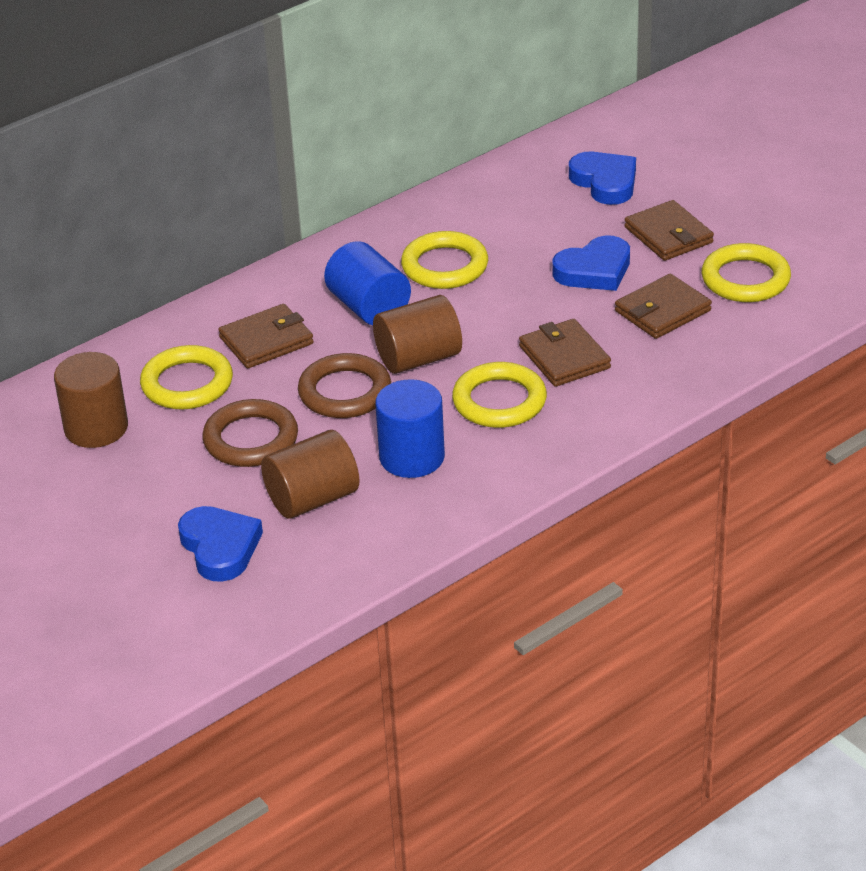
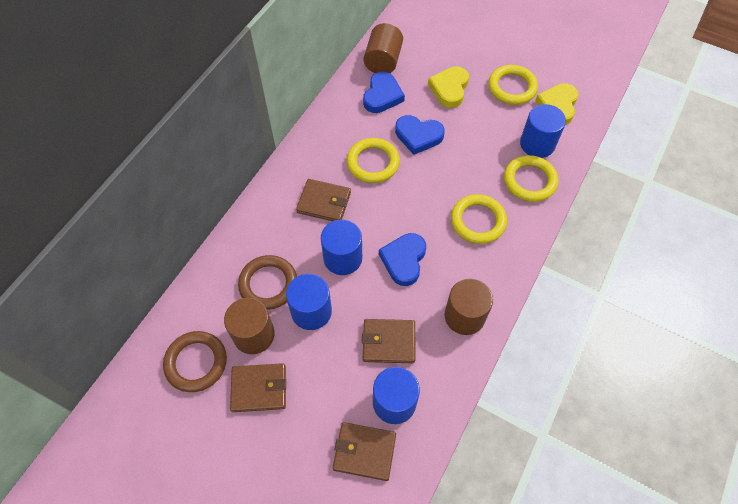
blue cylinder: 2 -> 4
yellow heart: 0 -> 2

